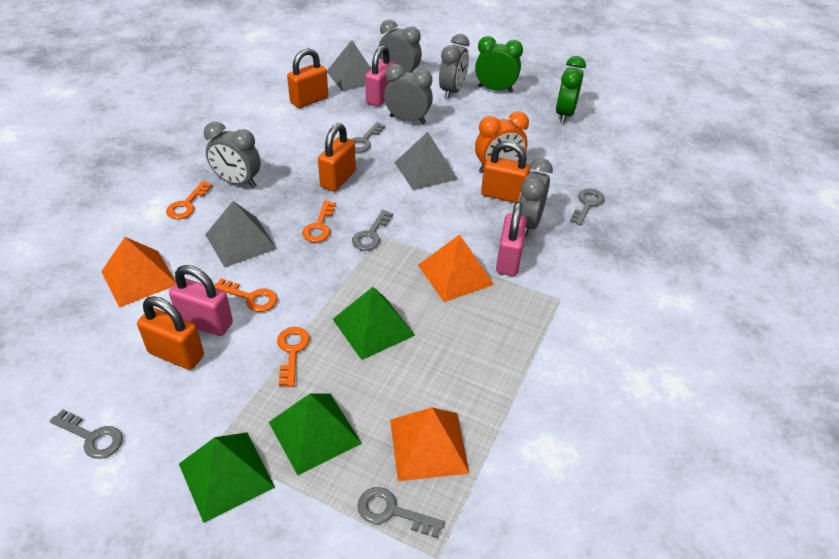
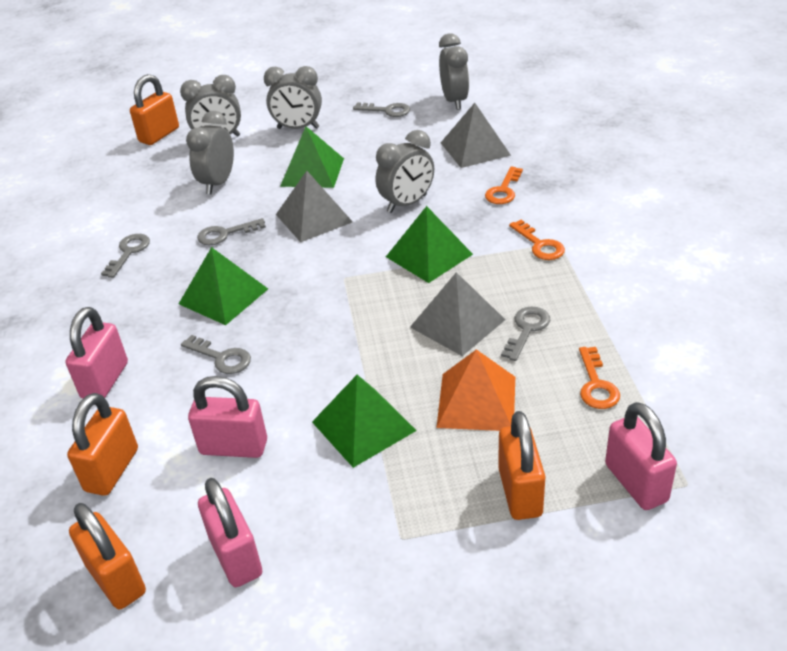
green clock: 2 -> 0
green pyramid: 3 -> 4
orange clock: 1 -> 0
orange key: 4 -> 3
orange pyramid: 3 -> 1
pink padlock: 3 -> 4

